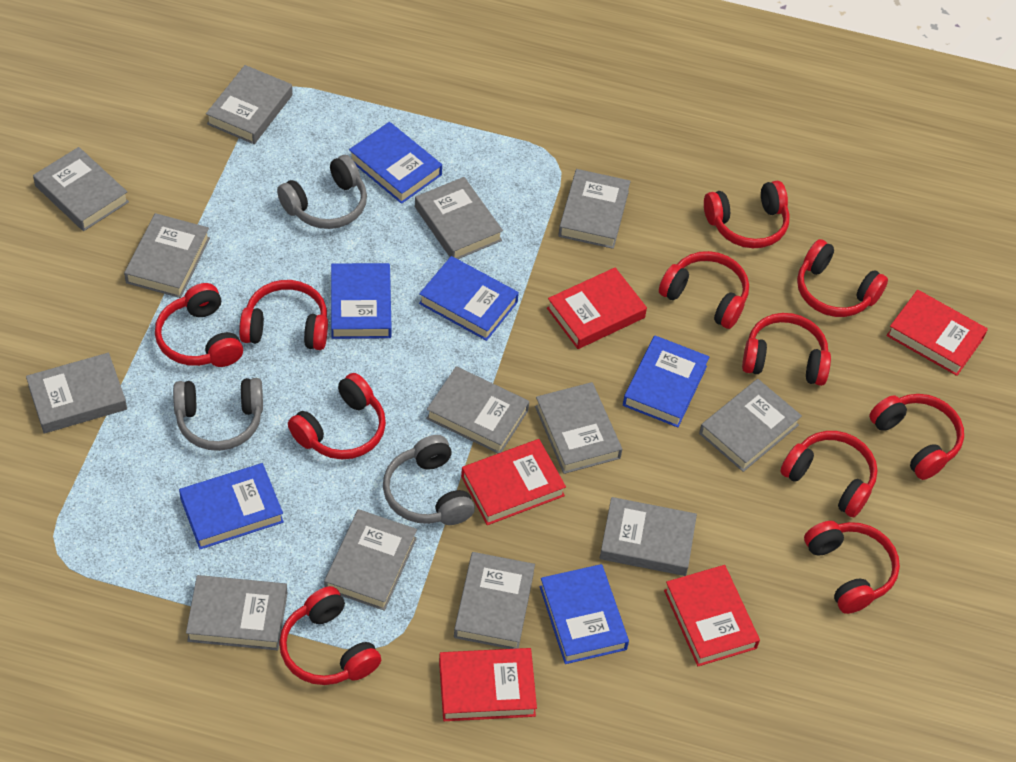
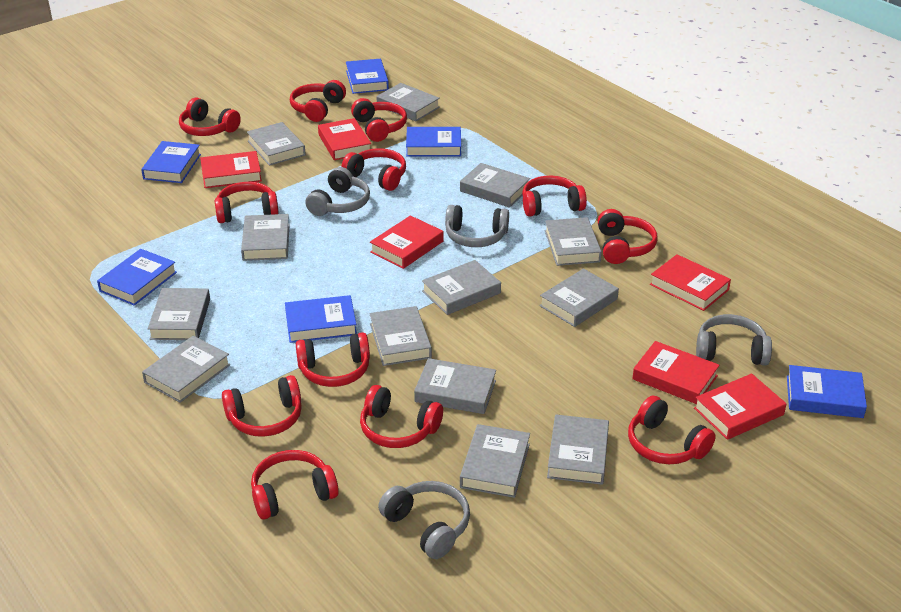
grey headphones: 3 -> 4
red book: 5 -> 6
red headphones: 11 -> 12

